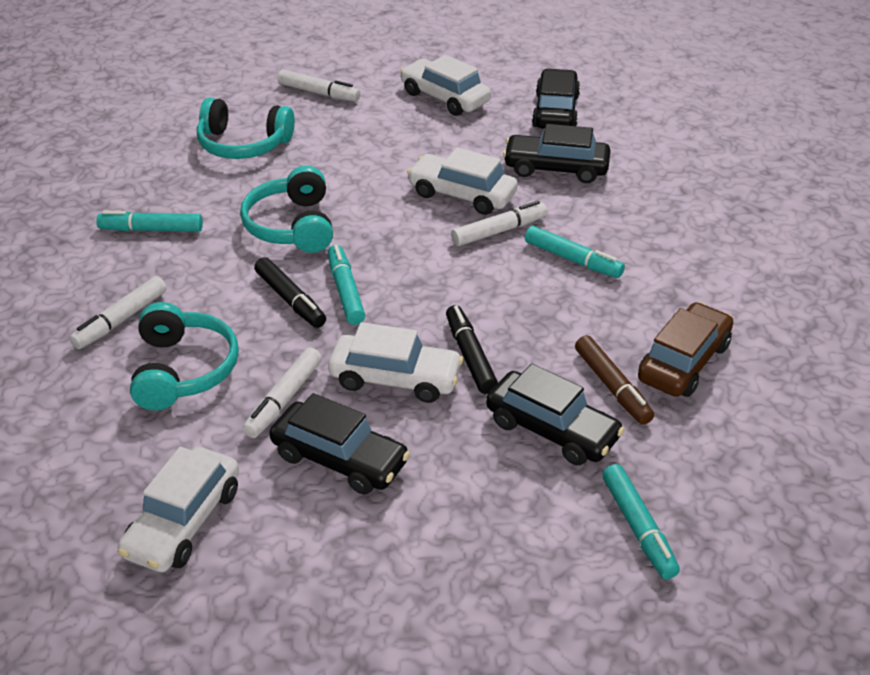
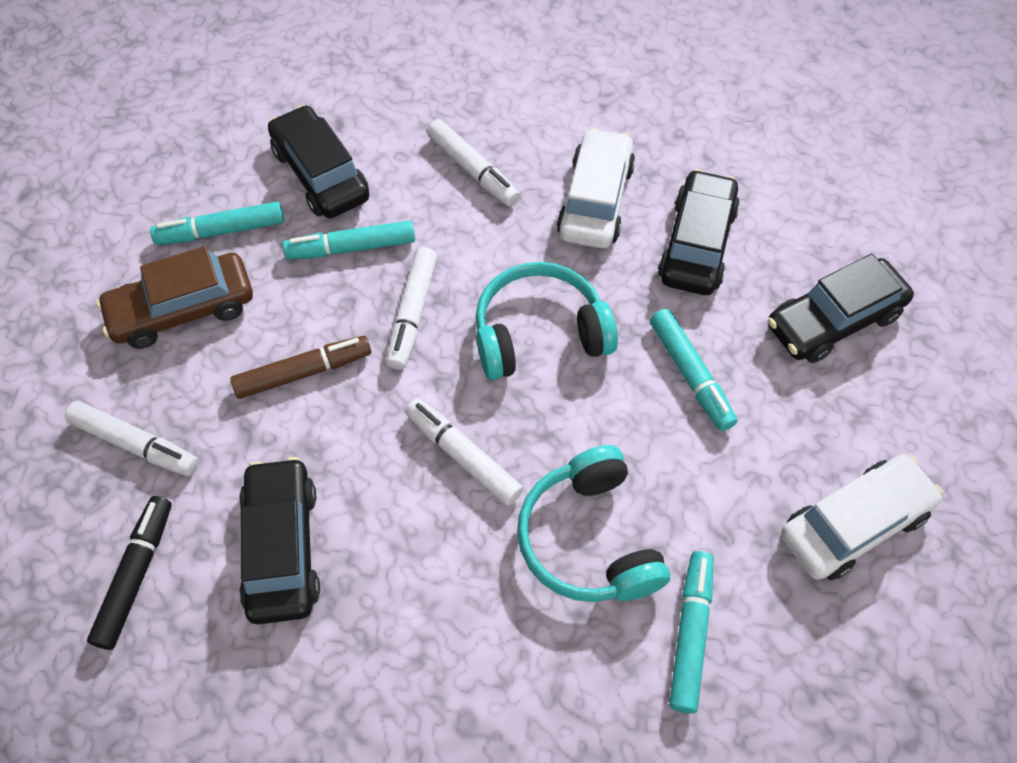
black marker: 2 -> 1
turquoise headphones: 3 -> 2
white car: 4 -> 2

